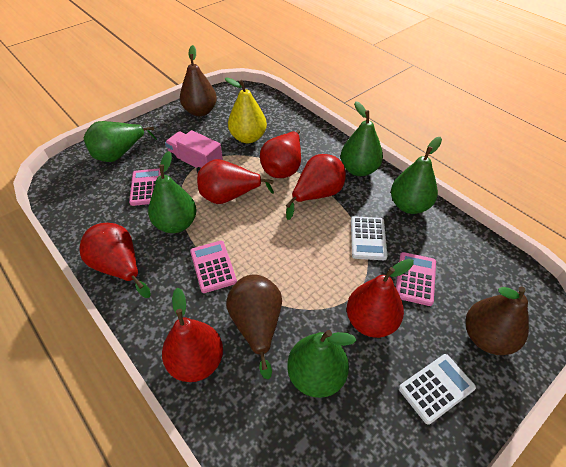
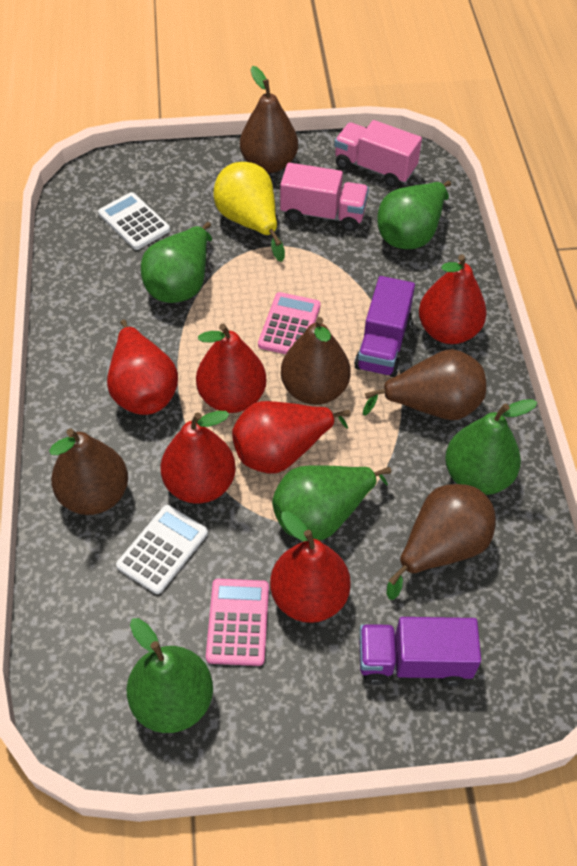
brown pear: 3 -> 5
pink calculator: 3 -> 2
pink truck: 1 -> 2
purple truck: 0 -> 2

